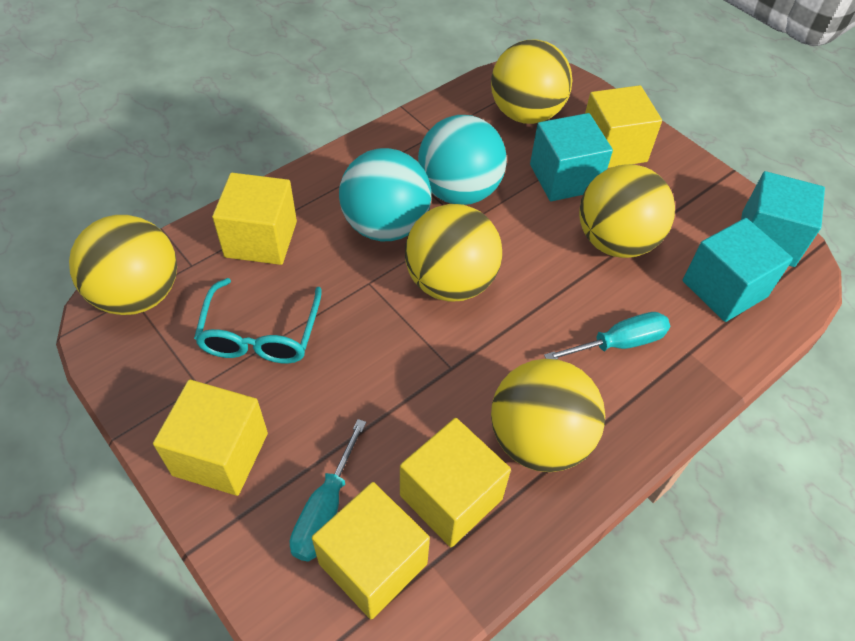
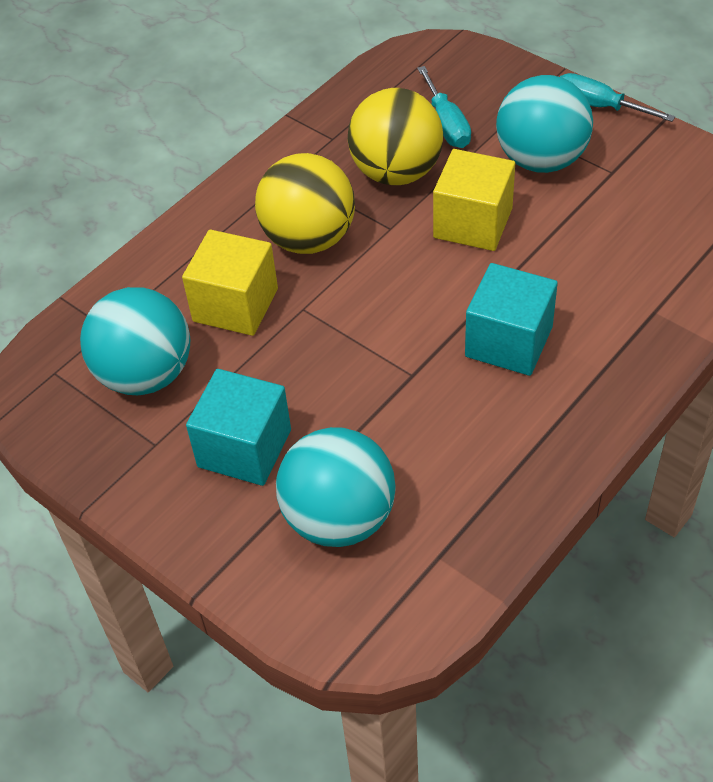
turquoise ball: 2 -> 3
turquoise cube: 3 -> 2
turquoise glasses: 1 -> 0
yellow ball: 5 -> 2
yellow cube: 5 -> 2

